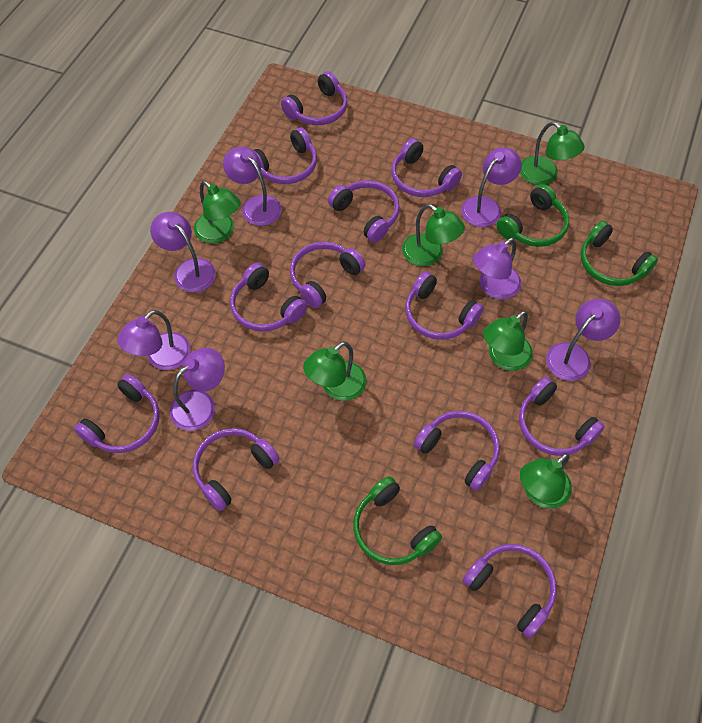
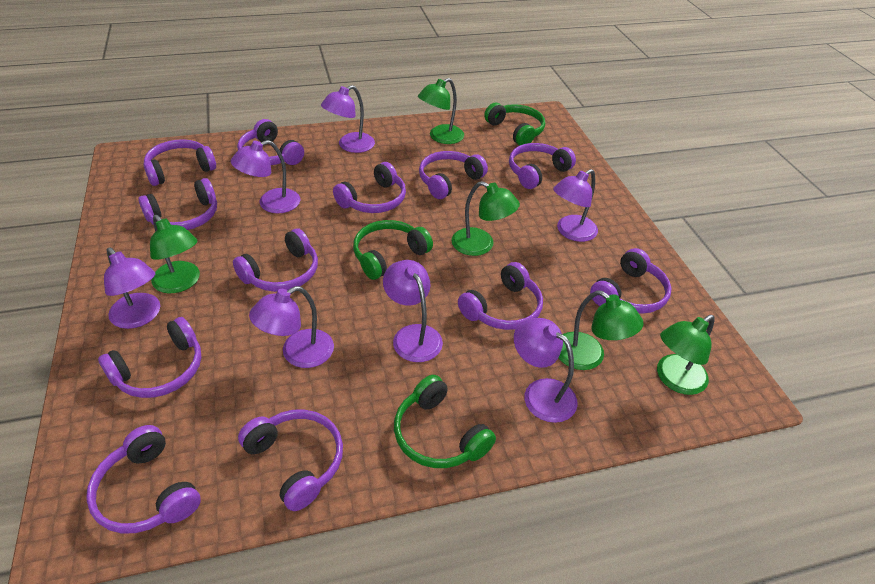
green lamp: 6 -> 5

